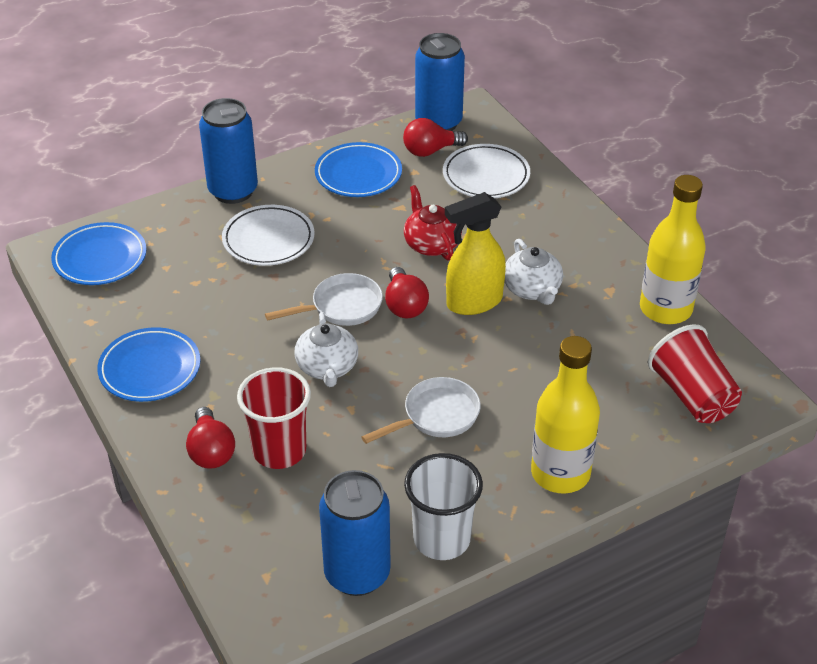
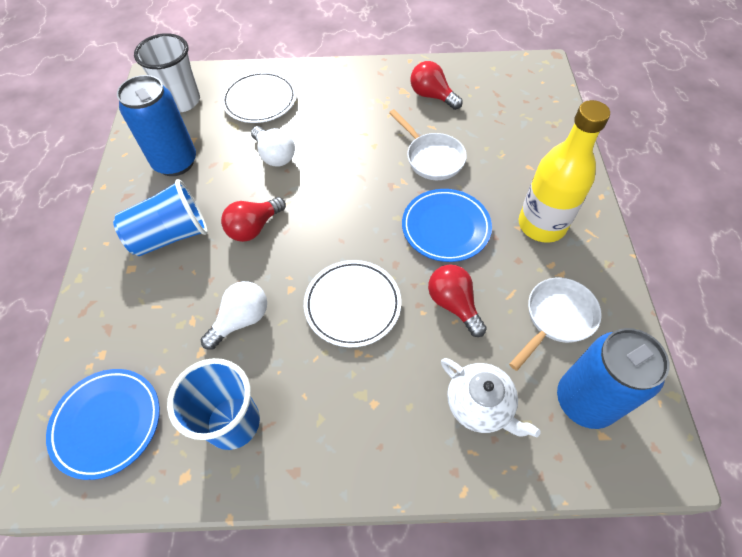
blue can: 3 -> 2
blue cup: 0 -> 2
blue plate: 3 -> 2
red cup: 2 -> 0
red teapot: 1 -> 0
white light bulb: 0 -> 2
white teapot: 2 -> 1
yellow bottle: 2 -> 1
yellow spray bottle: 1 -> 0

